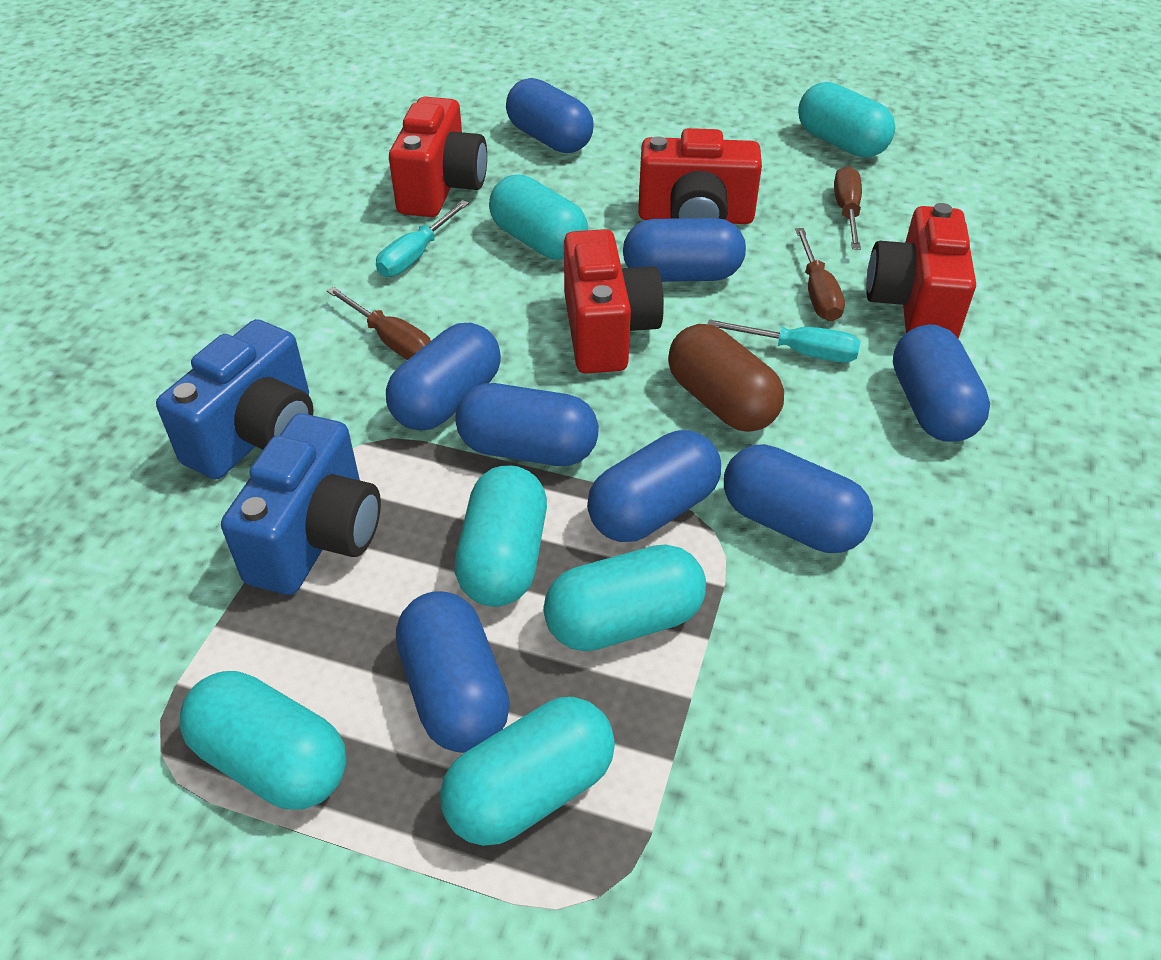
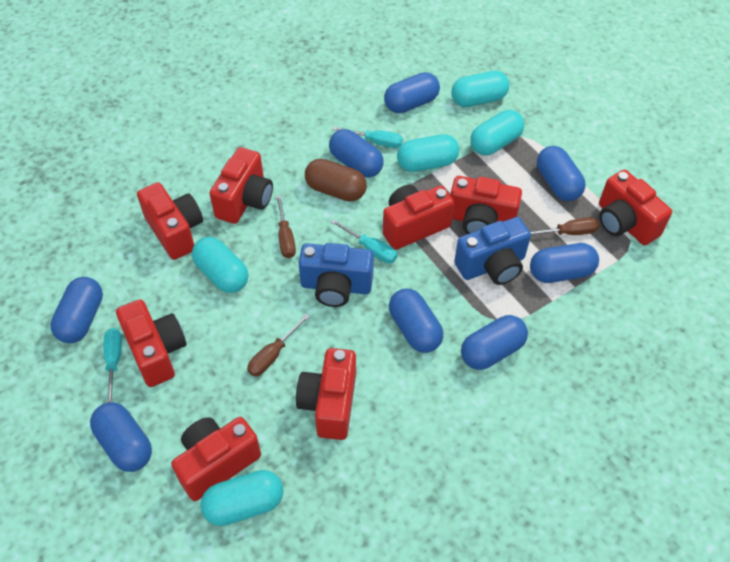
red camera: 4 -> 8
turquoise capsule: 6 -> 5
turquoise screwdriver: 2 -> 3

